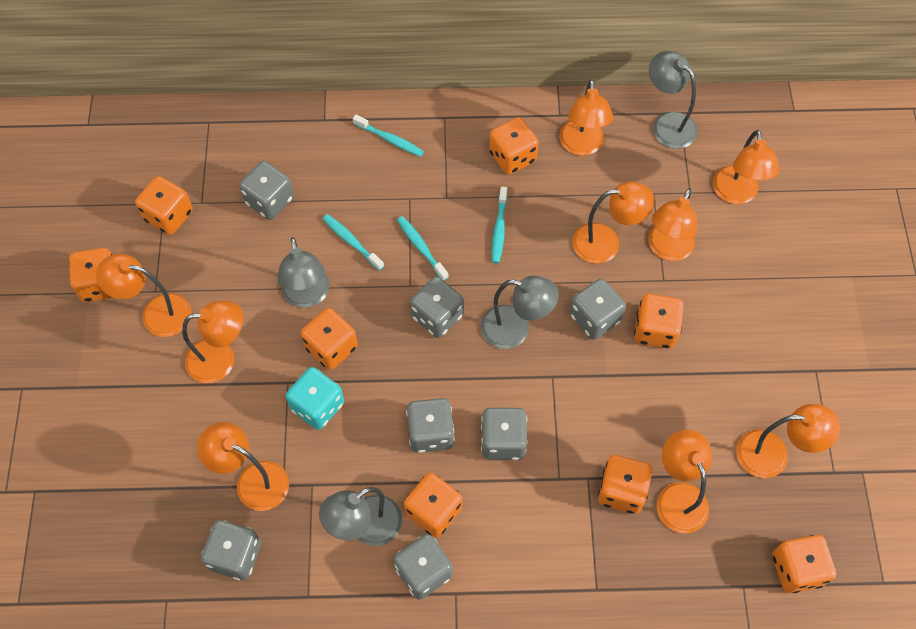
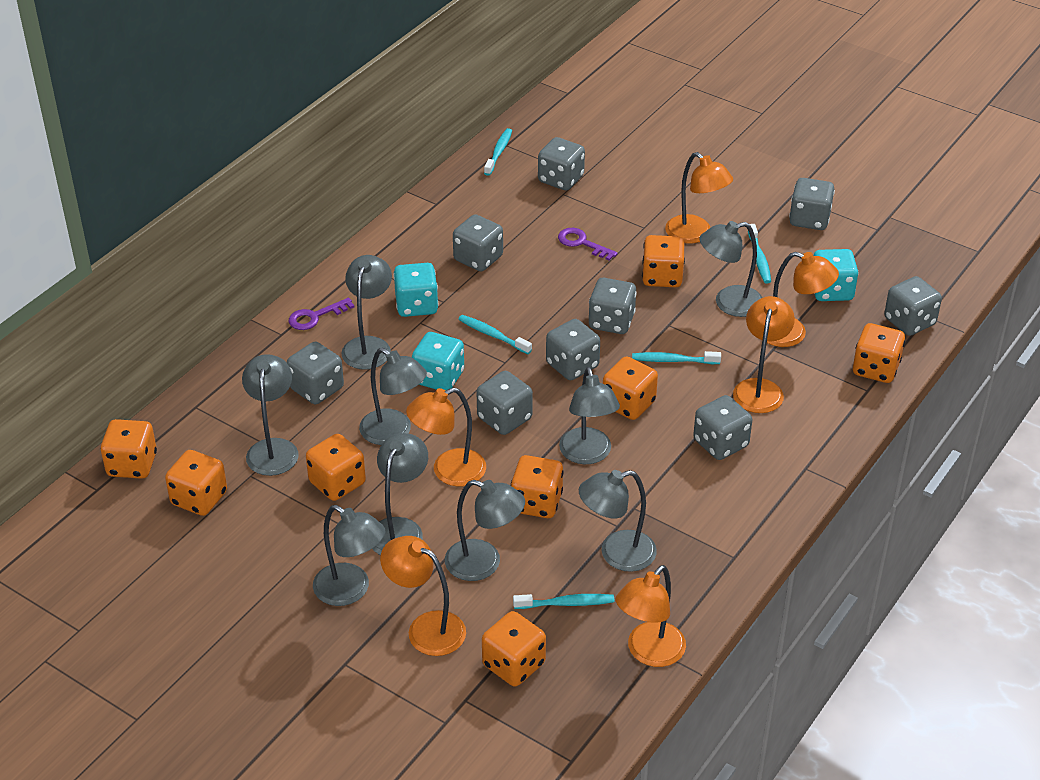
grey dice: 7 -> 9
grey lamp: 4 -> 9
orange lamp: 9 -> 6
purple key: 0 -> 2
turquoise dice: 1 -> 3
turquoise toothbrush: 4 -> 5

